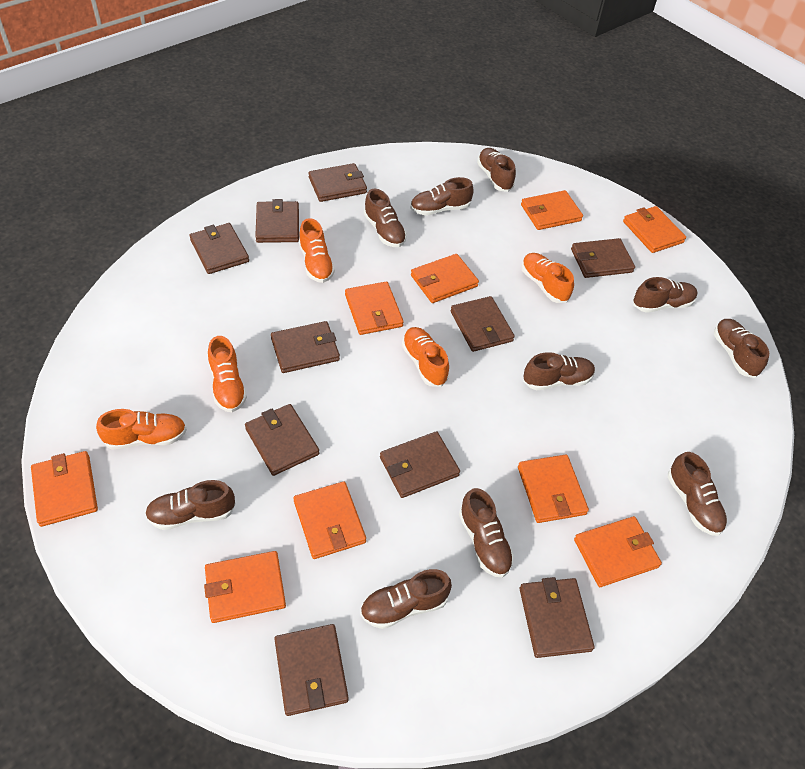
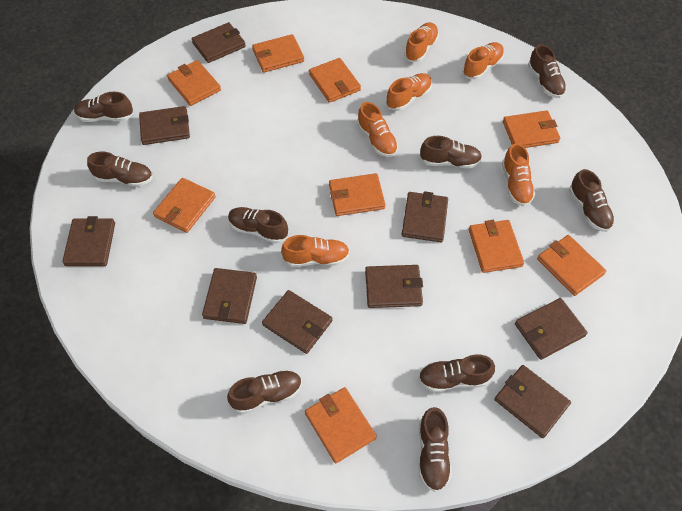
brown shoe: 10 -> 9
brown wallet: 10 -> 9
orange shoe: 5 -> 6

